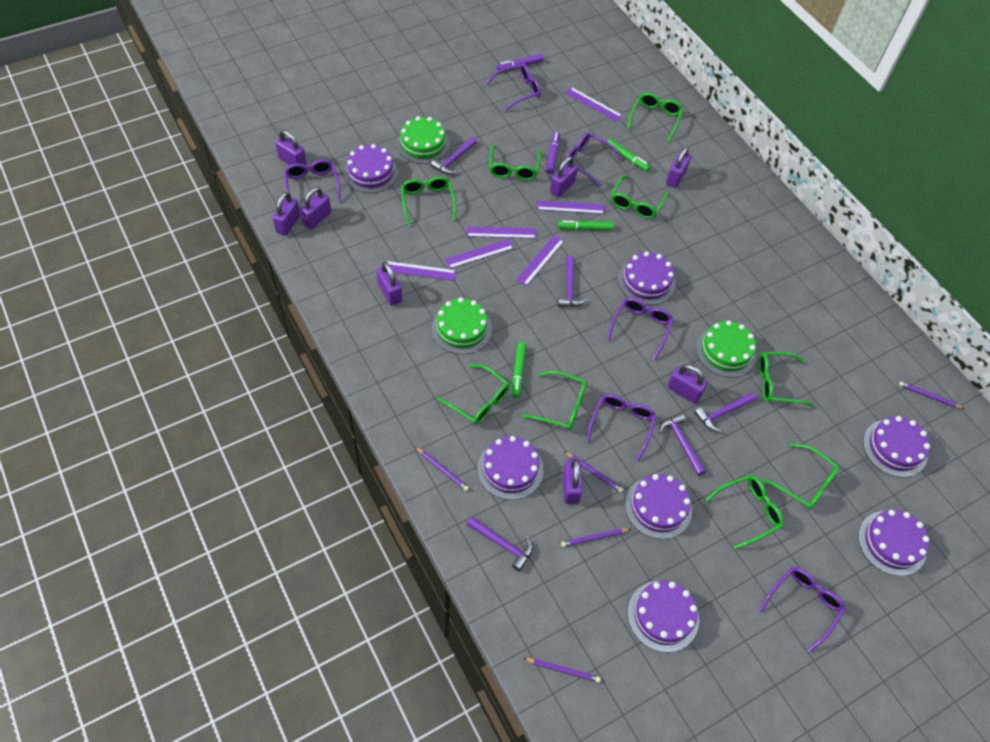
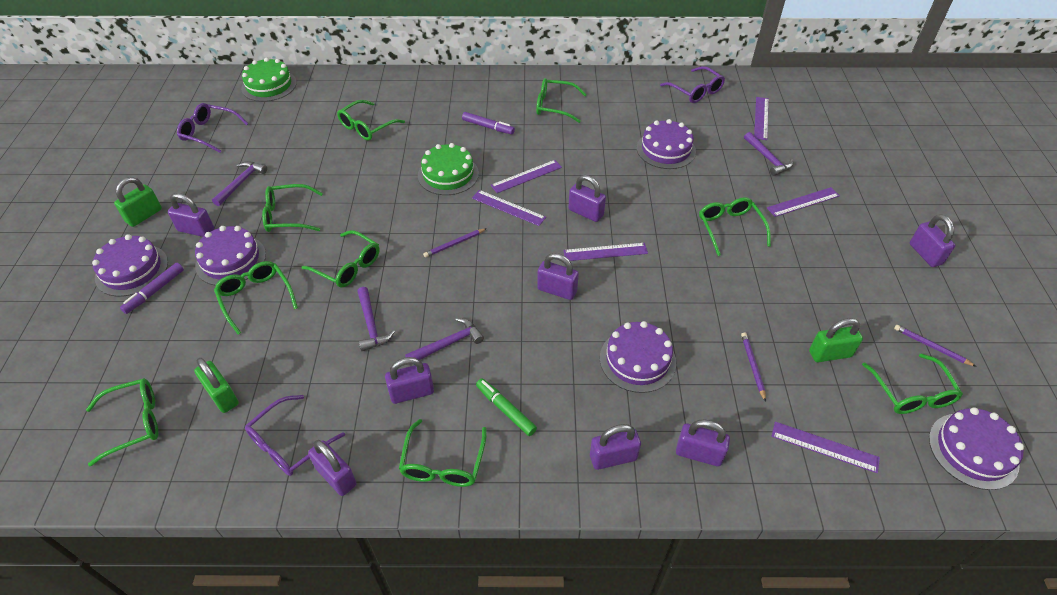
green cake: 3 -> 2
green marker: 3 -> 1
green padlock: 0 -> 3
purple cake: 7 -> 5
purple glasses: 6 -> 3
purple hammer: 5 -> 4
purple pencil: 5 -> 3

